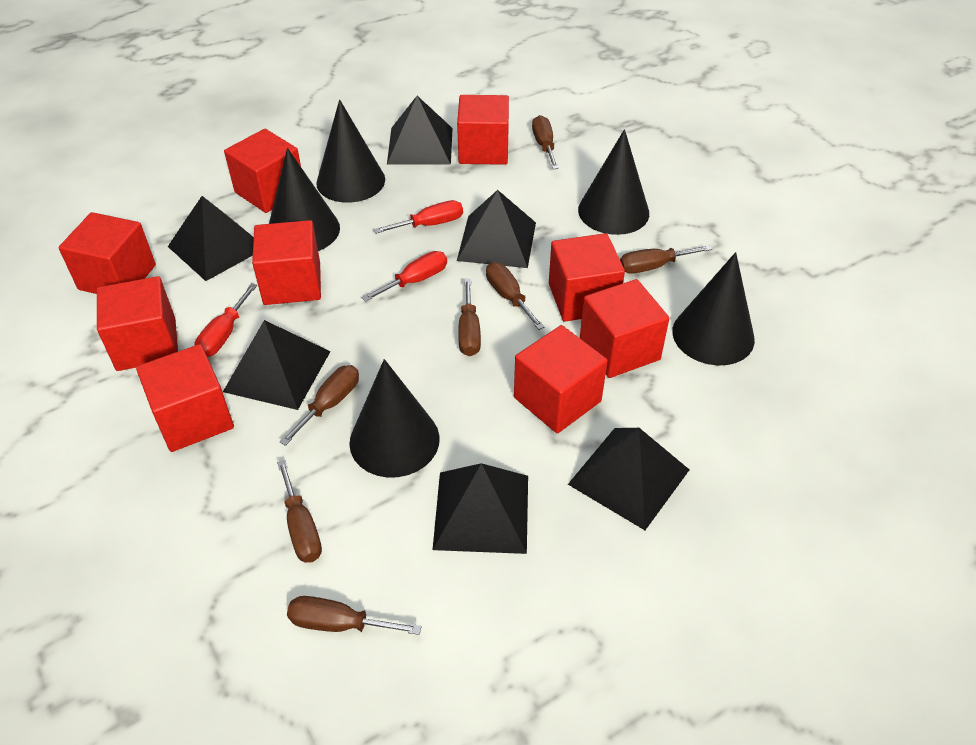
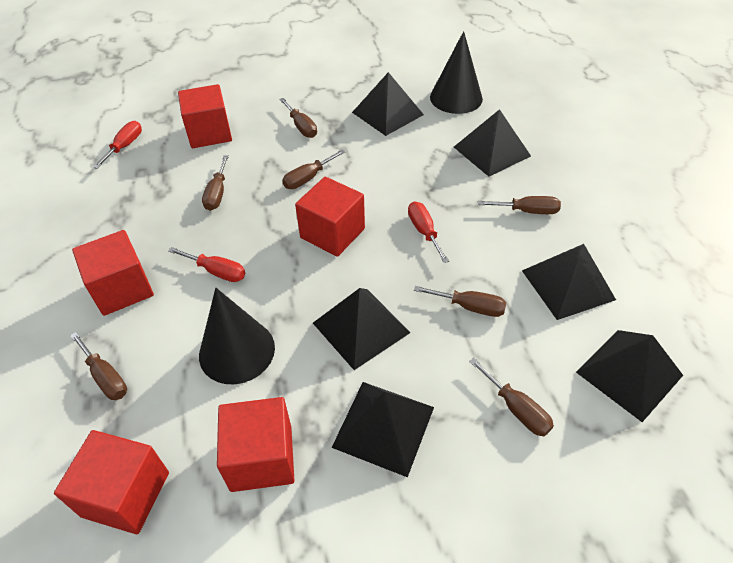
black cone: 5 -> 2
red cube: 9 -> 5

